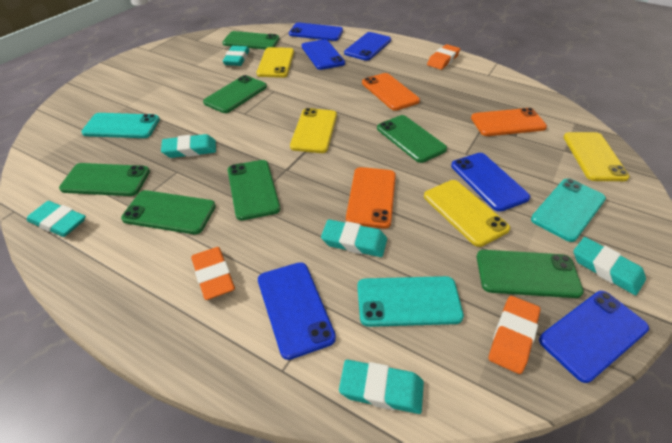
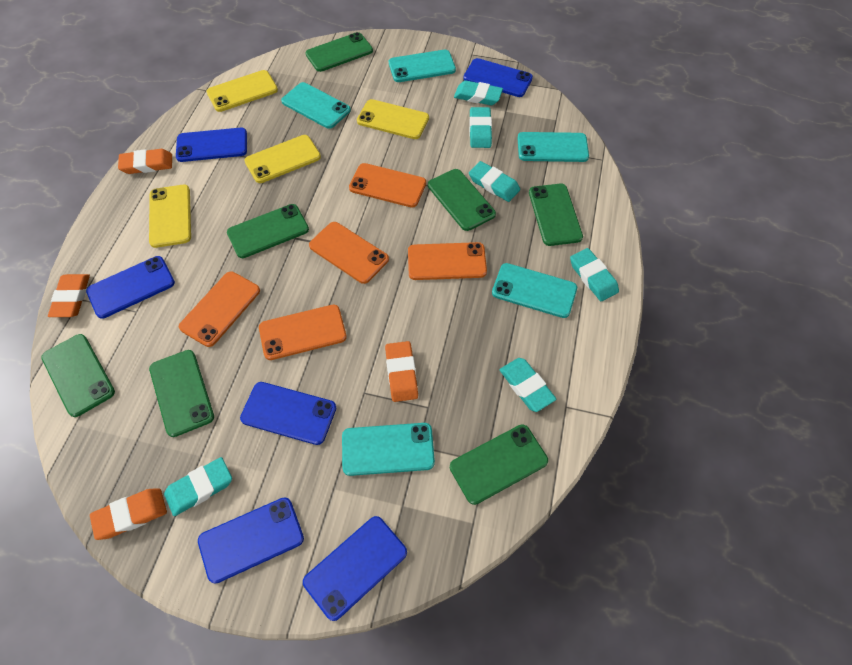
orange eraser: 3 -> 4
orange phone: 3 -> 5
turquoise phone: 3 -> 5

